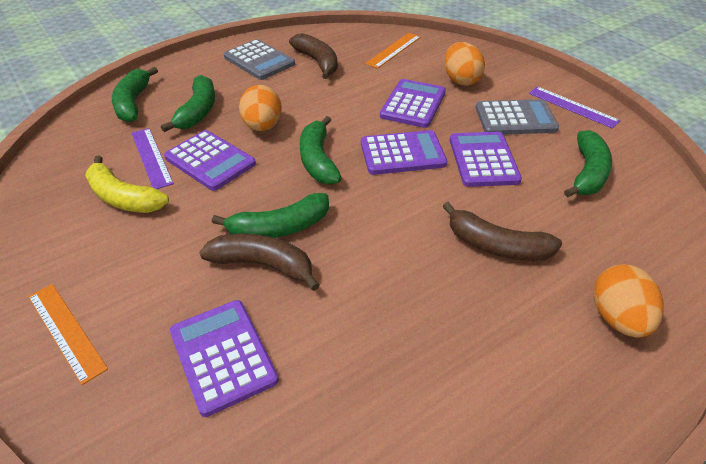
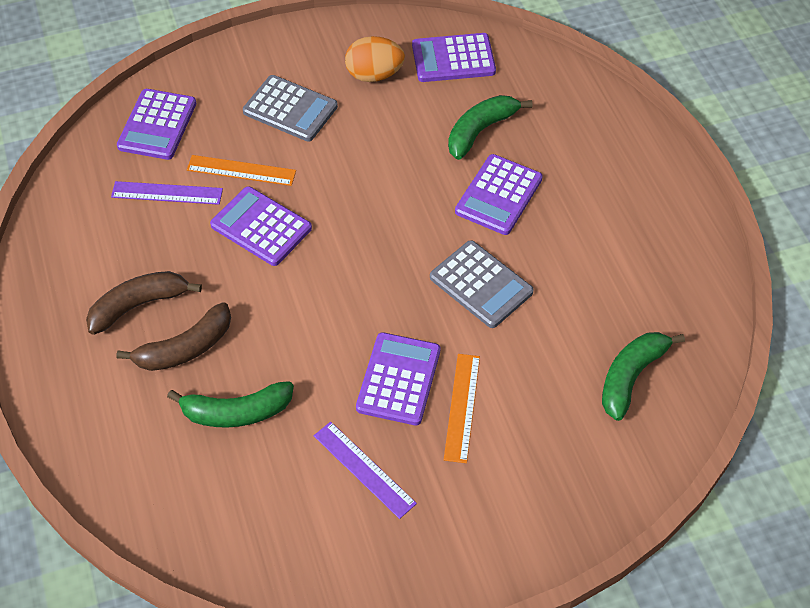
brown banana: 3 -> 2
green banana: 5 -> 3
orange egg: 3 -> 1
yellow banana: 1 -> 0

